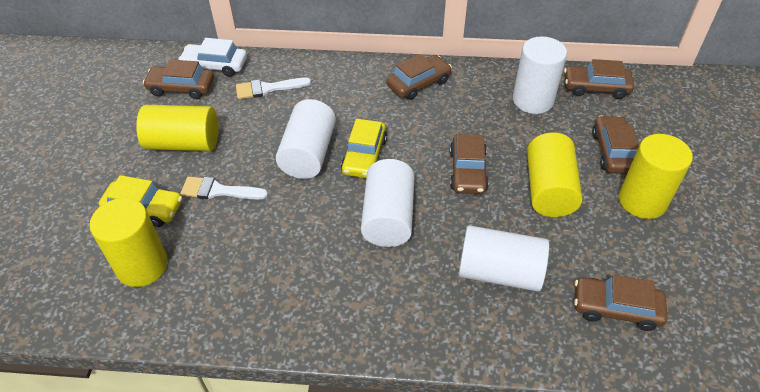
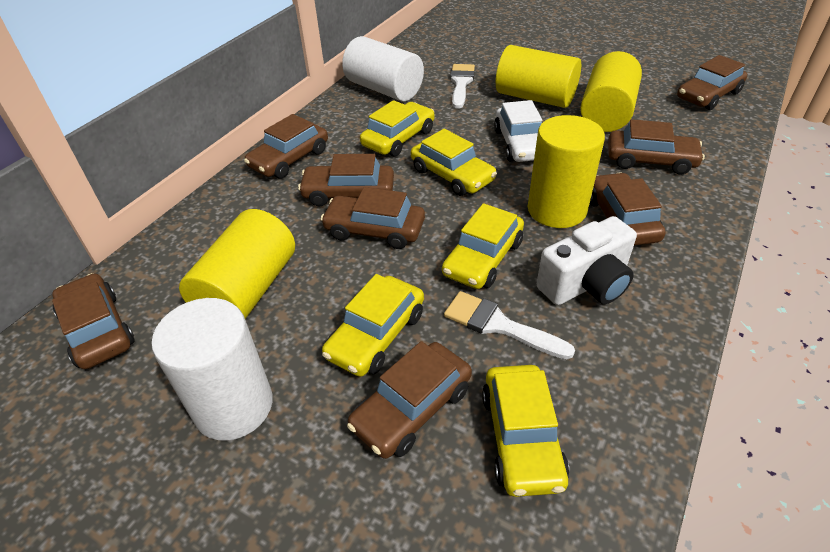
brown car: 6 -> 8
white camera: 0 -> 1
white cylinder: 4 -> 2
yellow car: 2 -> 5

